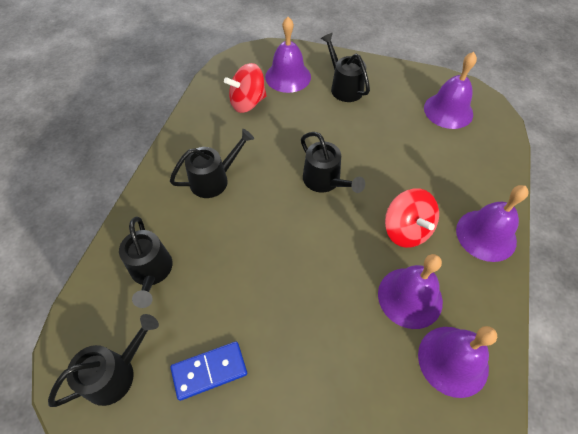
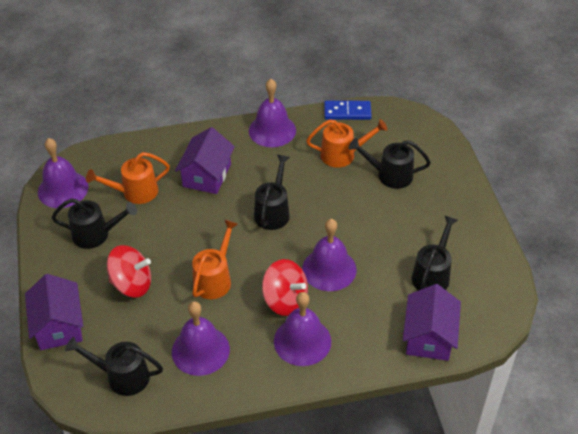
orange watering can: 0 -> 3
purple house: 0 -> 3

